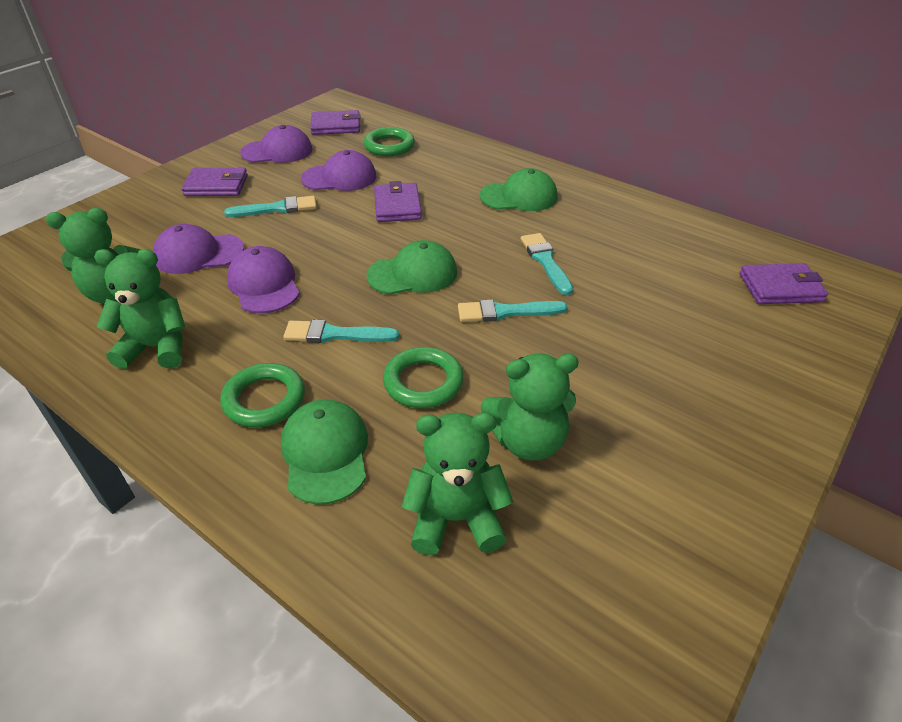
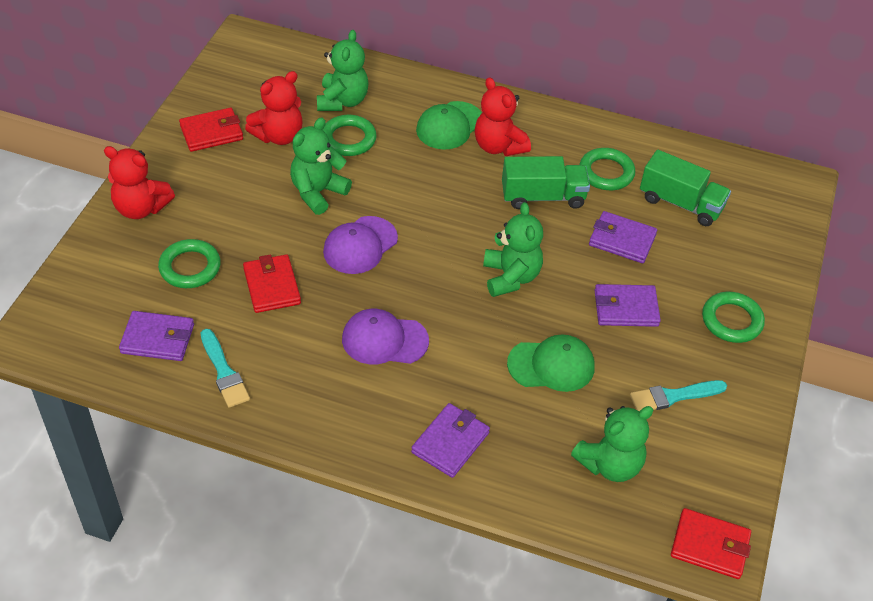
green cap: 3 -> 2
green ring: 3 -> 4
green truck: 0 -> 2
purple cap: 4 -> 2
red teddy bear: 0 -> 3
red wallet: 0 -> 3
turquoise brush: 4 -> 2

